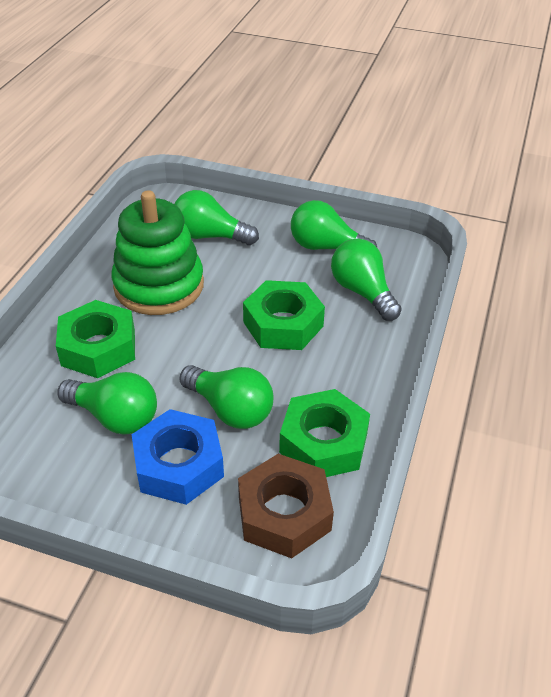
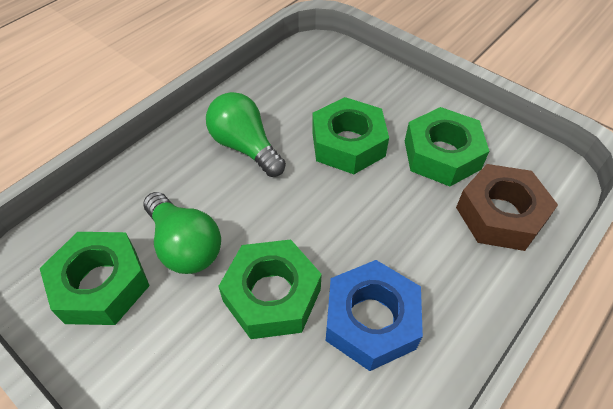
green light bulb: 5 -> 2
green nut: 3 -> 4
green stacking toy: 1 -> 0

